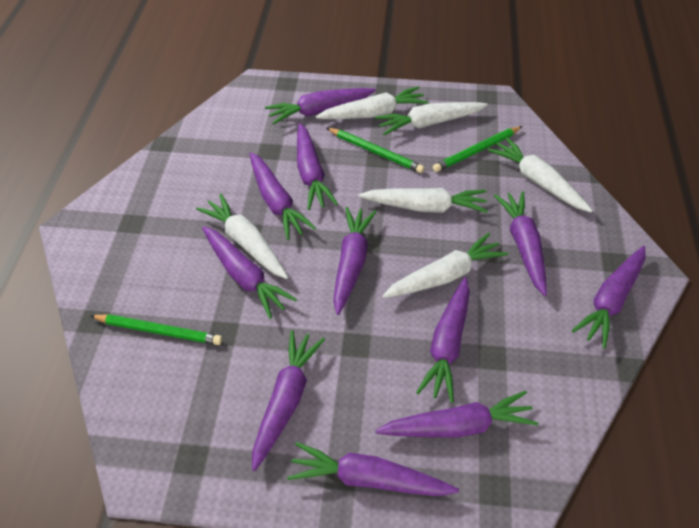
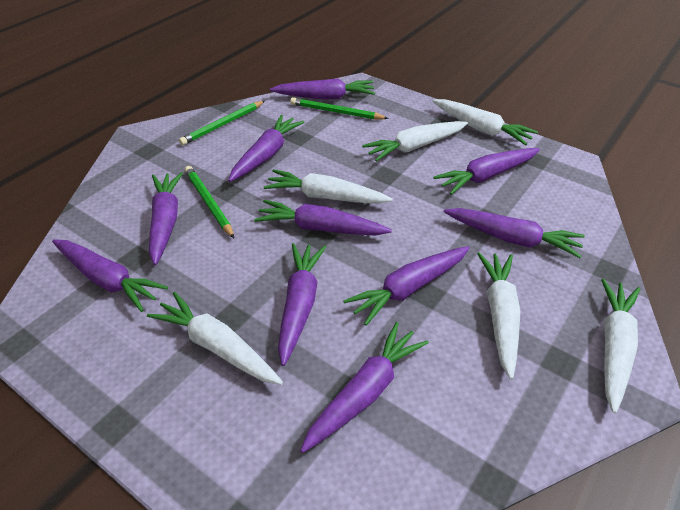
purple carrot: 11 -> 10

